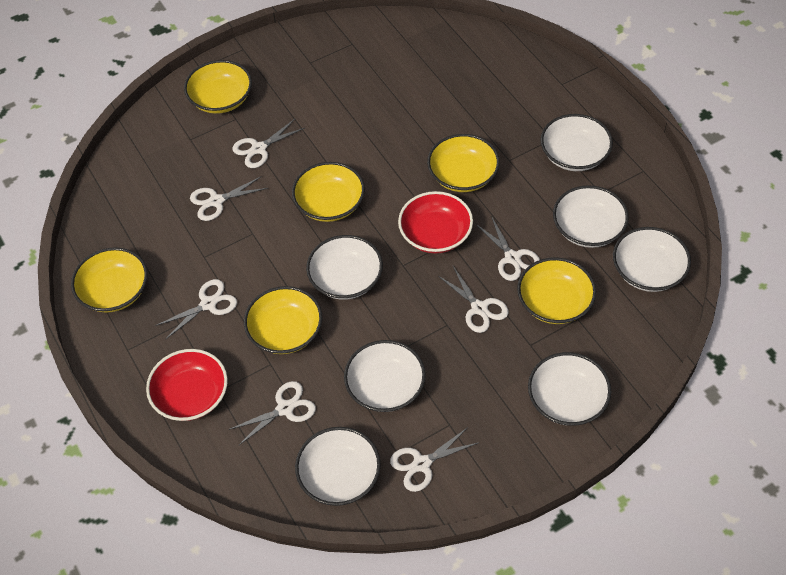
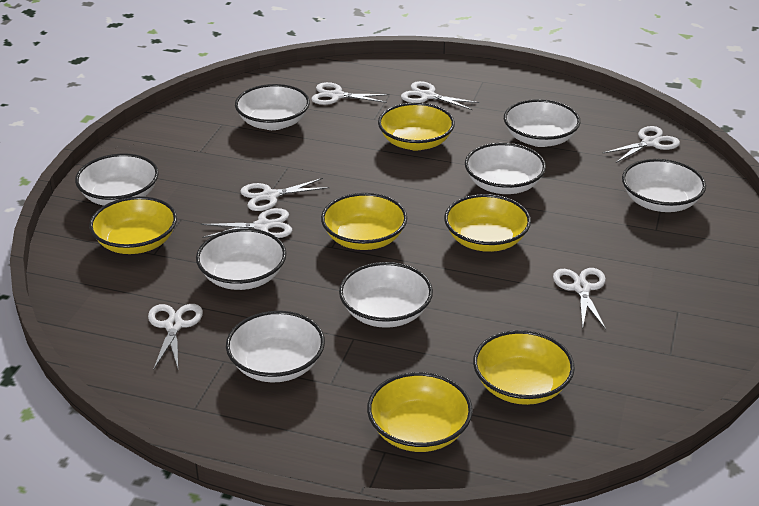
red bowl: 2 -> 0
white bowl: 7 -> 8

